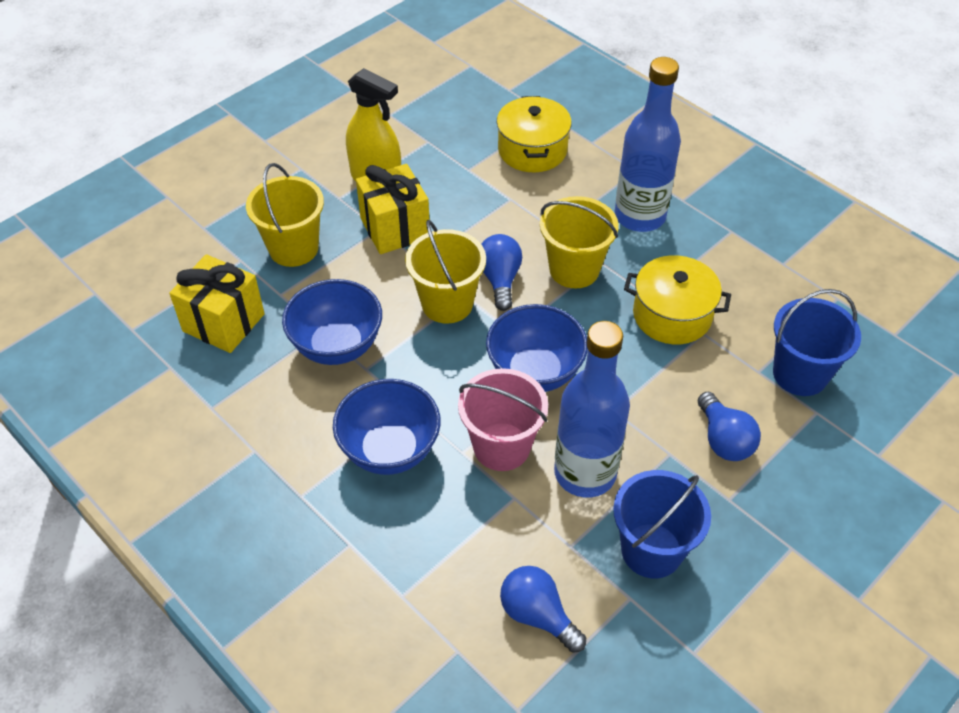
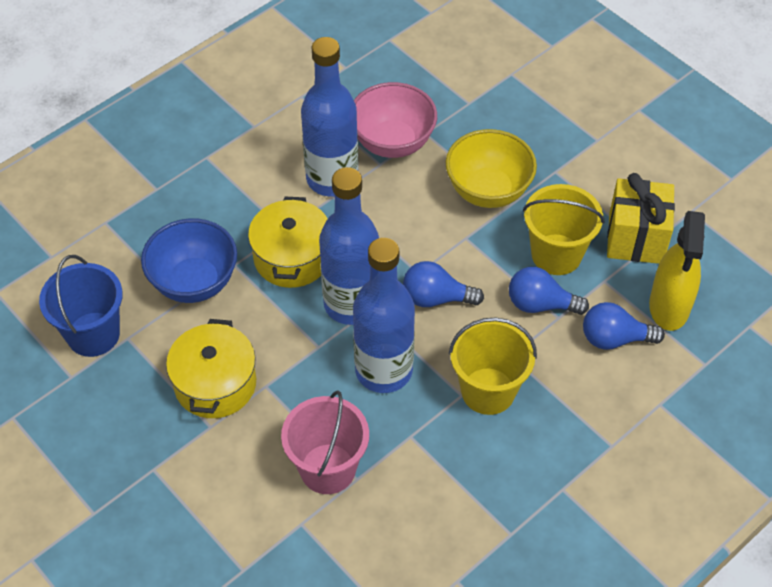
blue bottle: 2 -> 3
blue bowl: 3 -> 1
blue bucket: 2 -> 1
pink bowl: 0 -> 1
yellow bowl: 0 -> 1
yellow bucket: 3 -> 2
yellow gift: 2 -> 1

